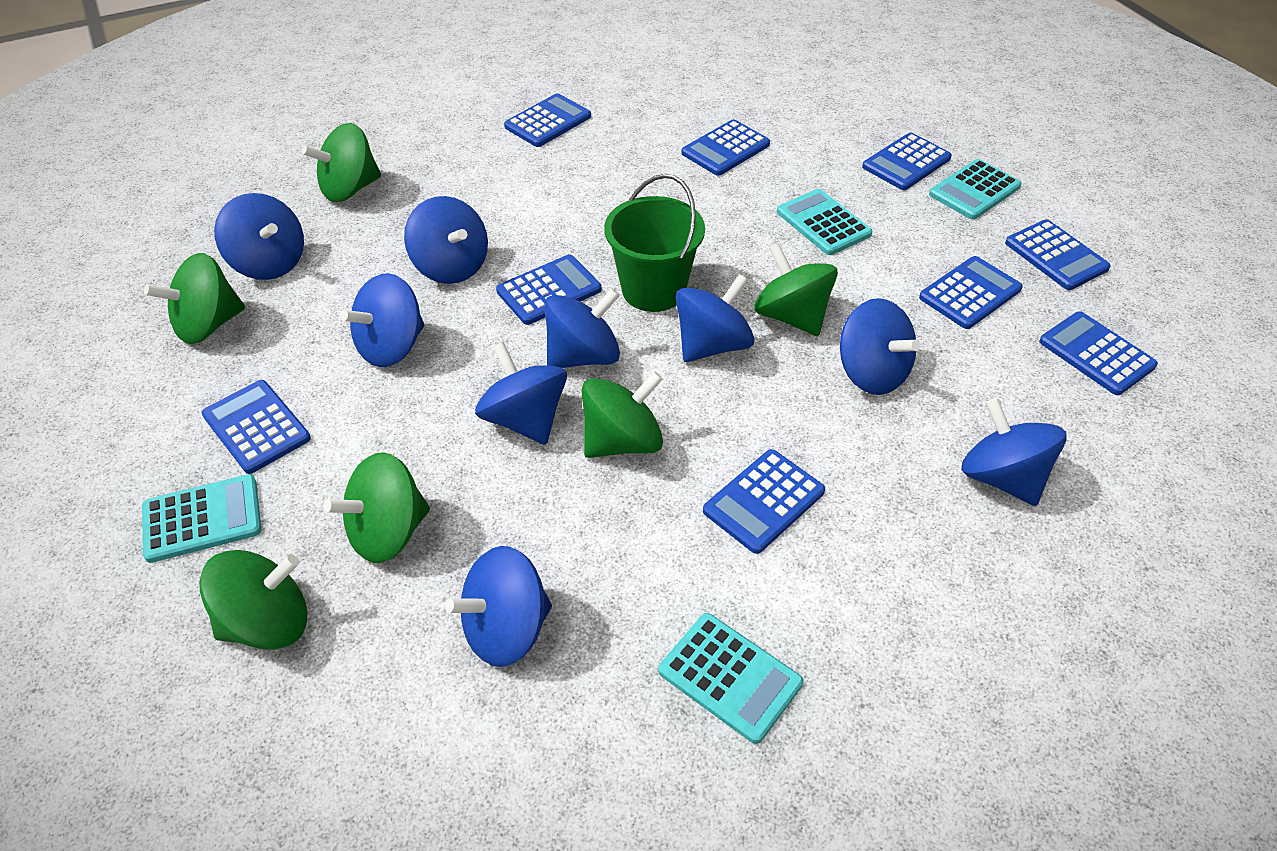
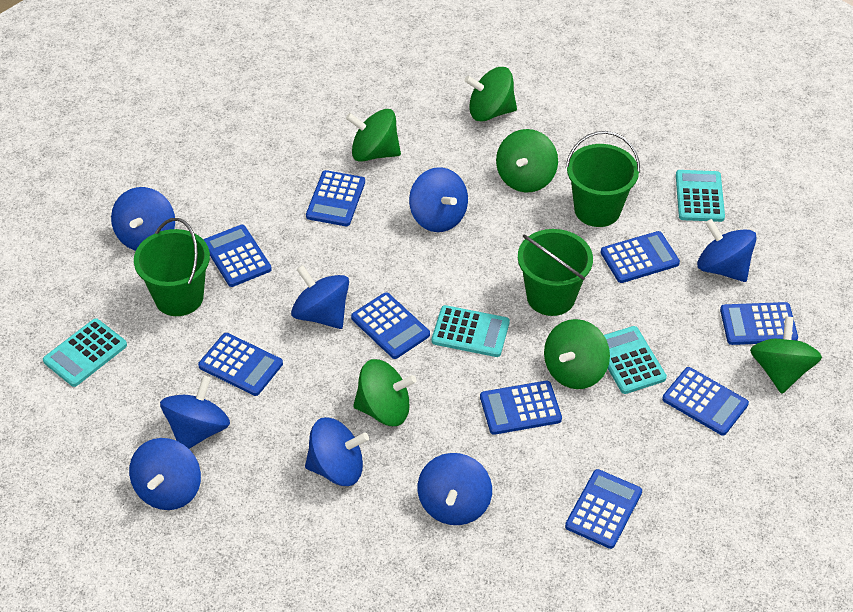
blue spinning top: 9 -> 8
green bucket: 1 -> 3

